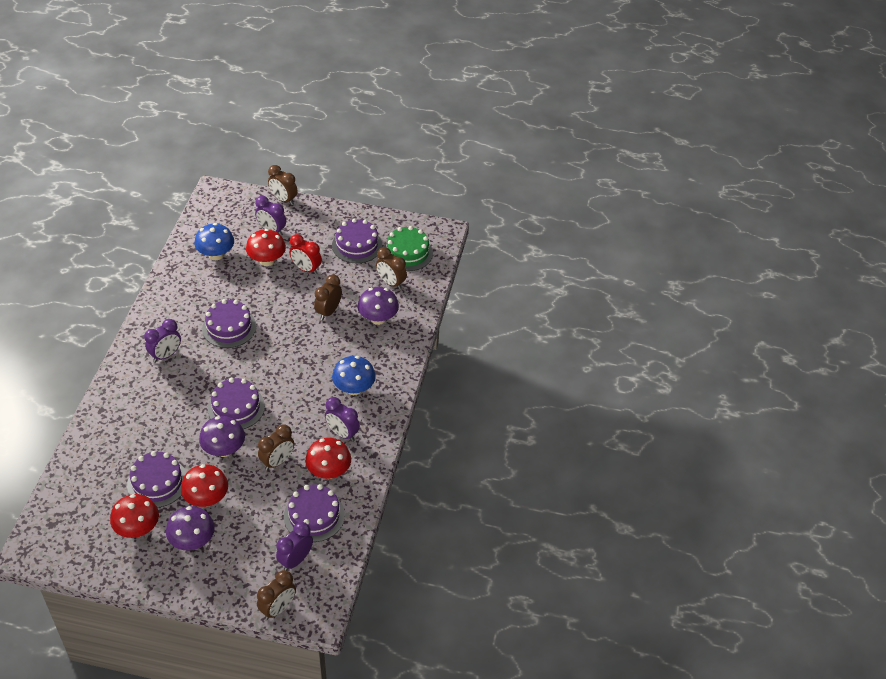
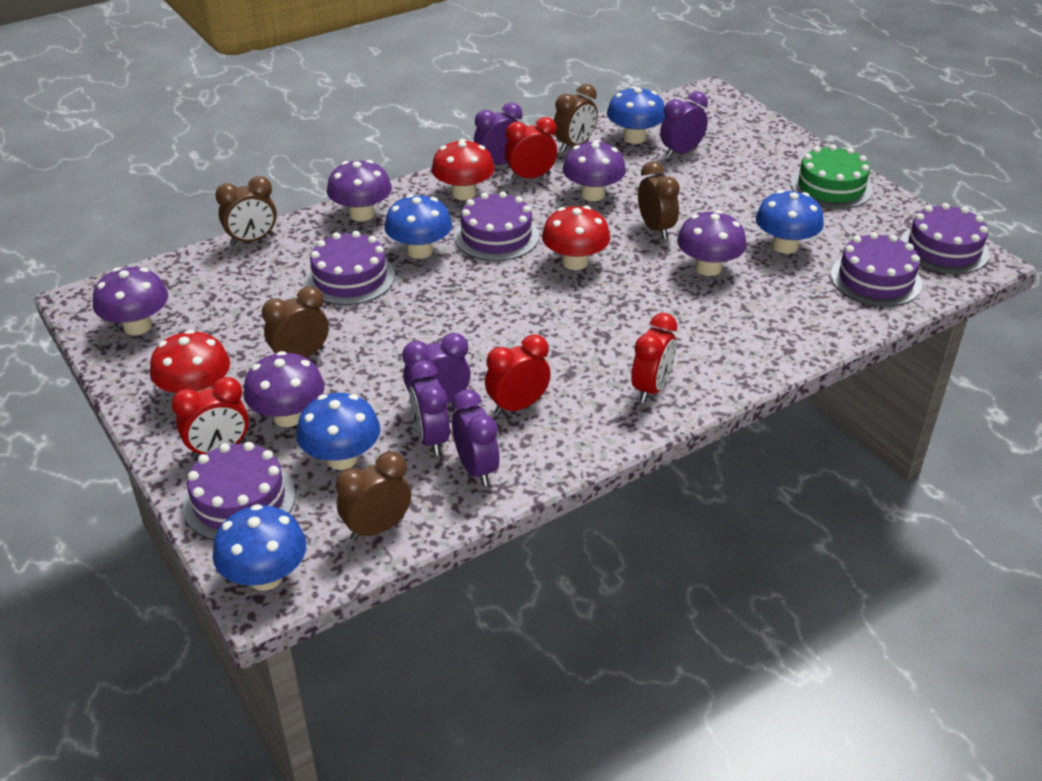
blue mushroom: 2 -> 5
purple clock: 4 -> 5
purple mushroom: 3 -> 5
red clock: 1 -> 4
red mushroom: 4 -> 3

